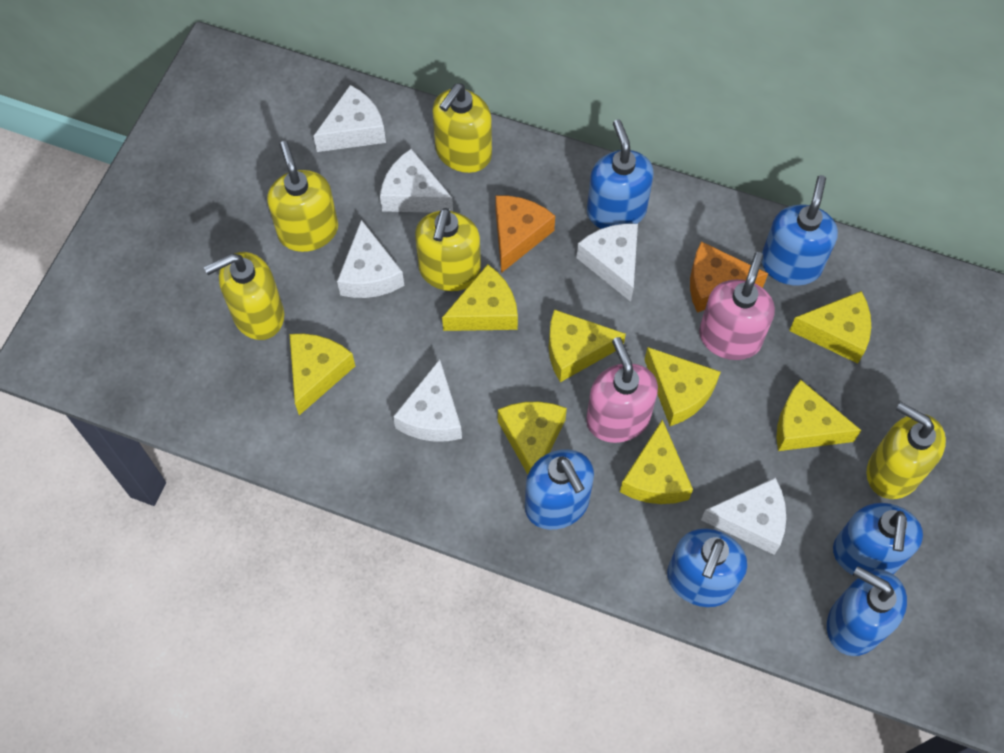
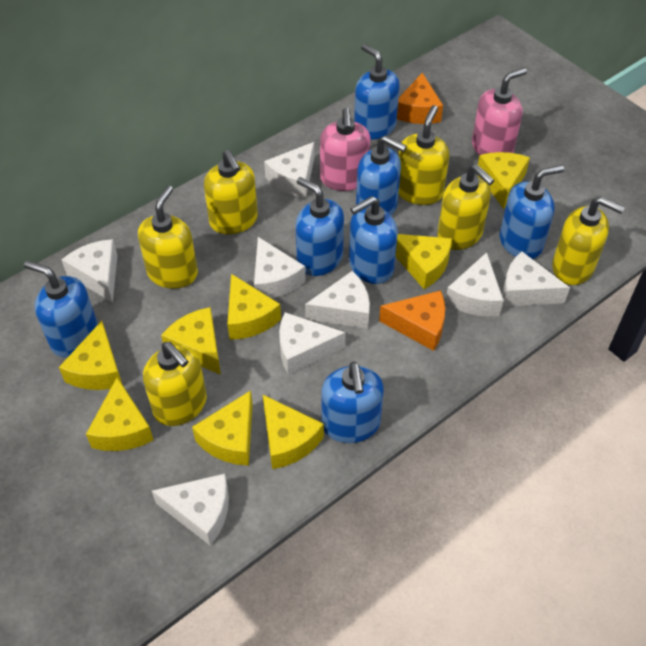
blue soap dispenser: 6 -> 7
white cheese: 6 -> 8
yellow soap dispenser: 5 -> 6

